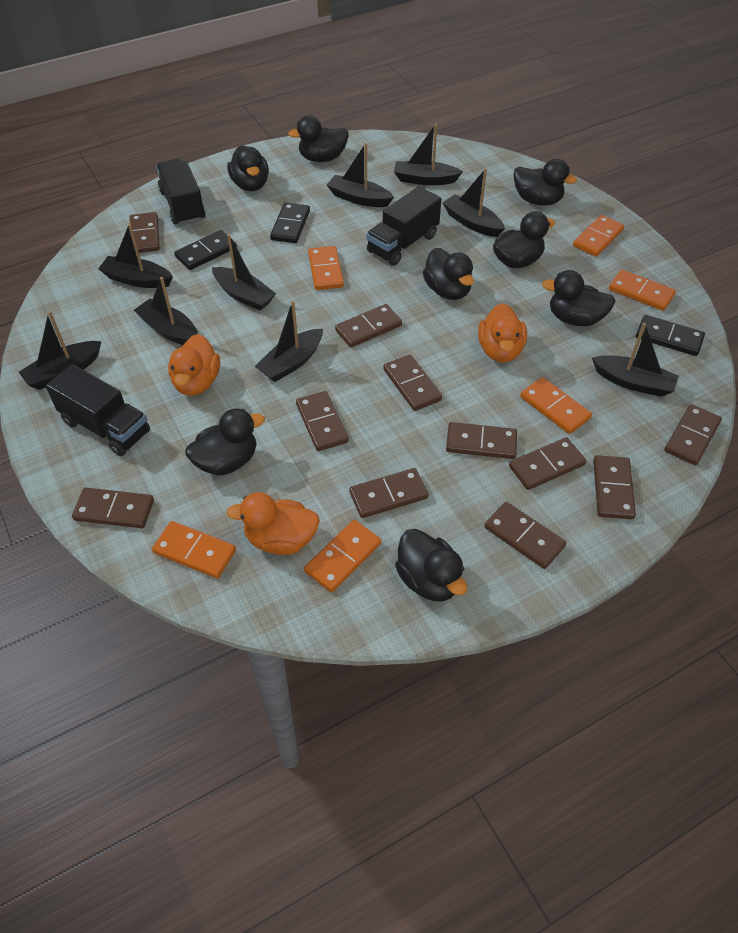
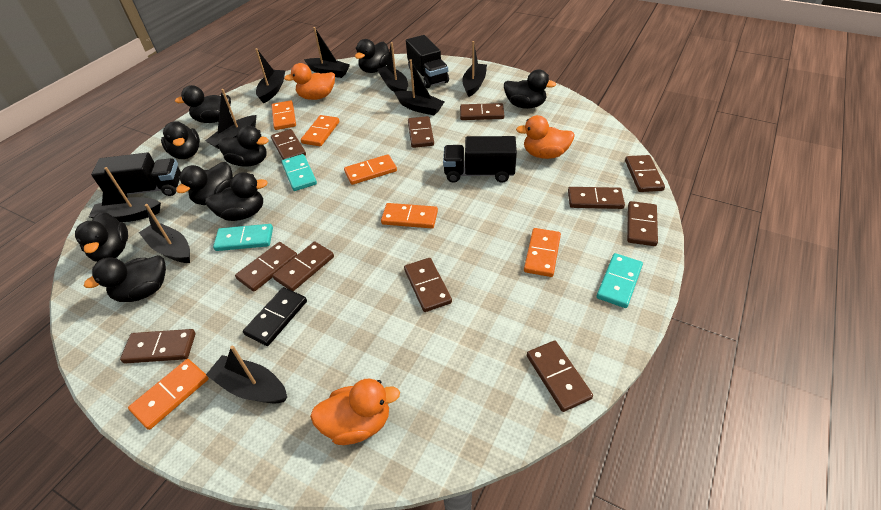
black domino: 3 -> 1
black duck: 8 -> 9
turquoise domino: 0 -> 3

